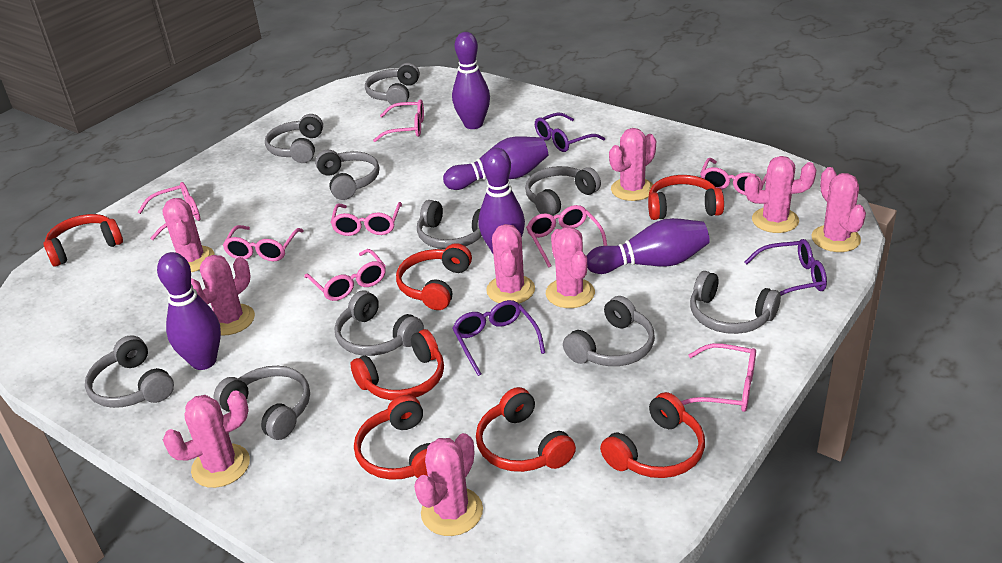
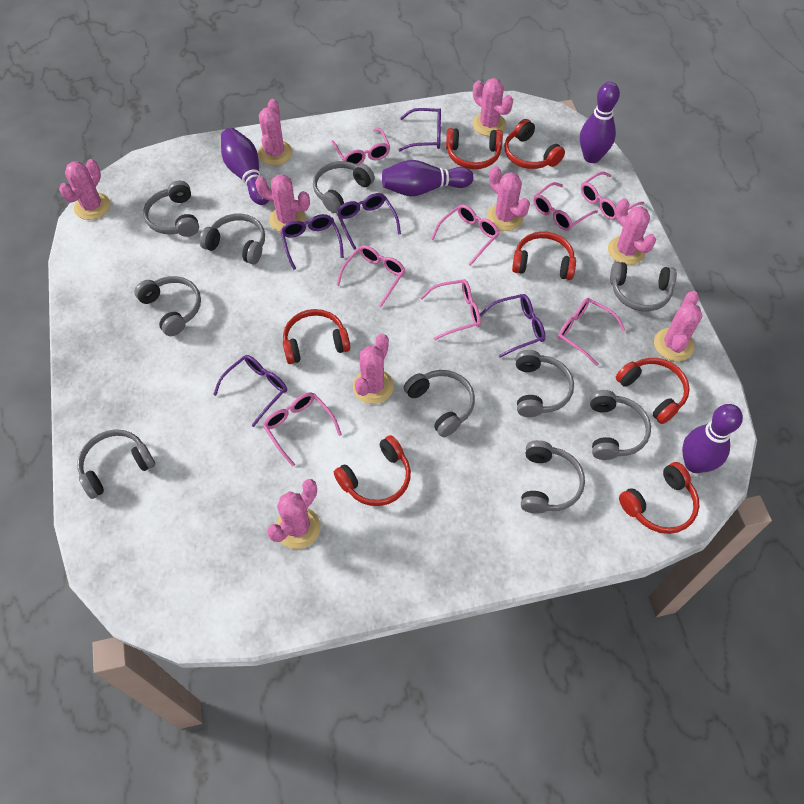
purple bowling pin: 5 -> 4
purple glasses: 3 -> 5

